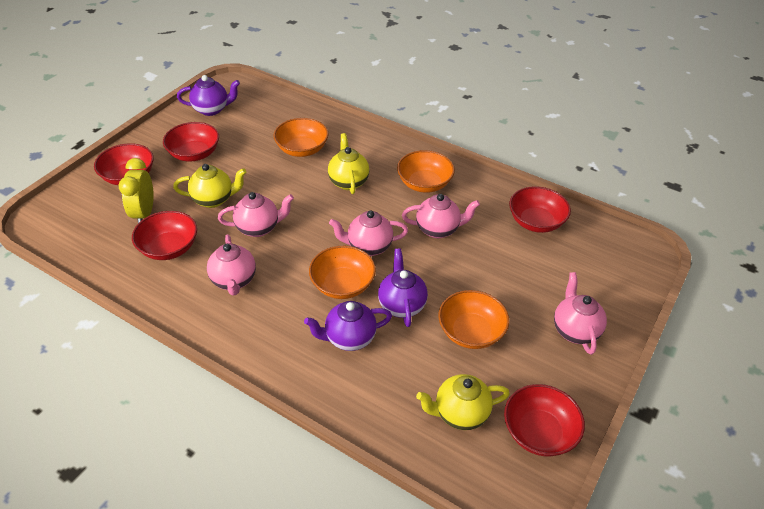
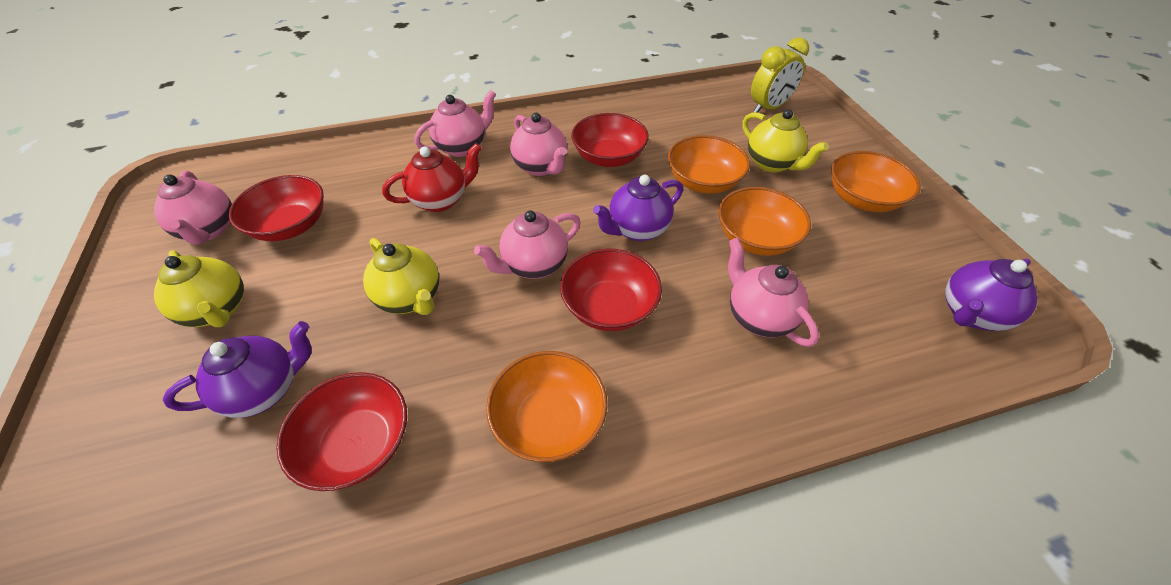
red bowl: 5 -> 4
red teapot: 0 -> 1

